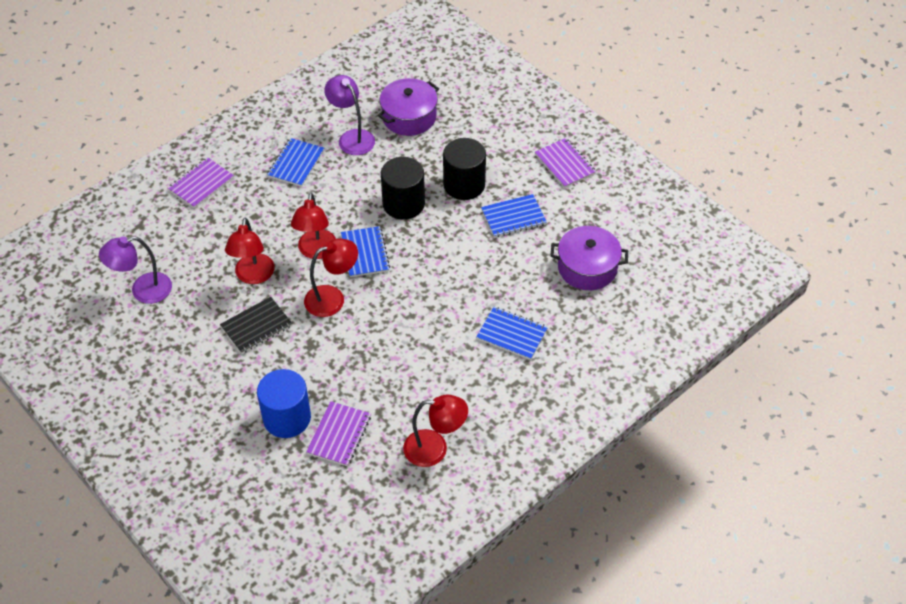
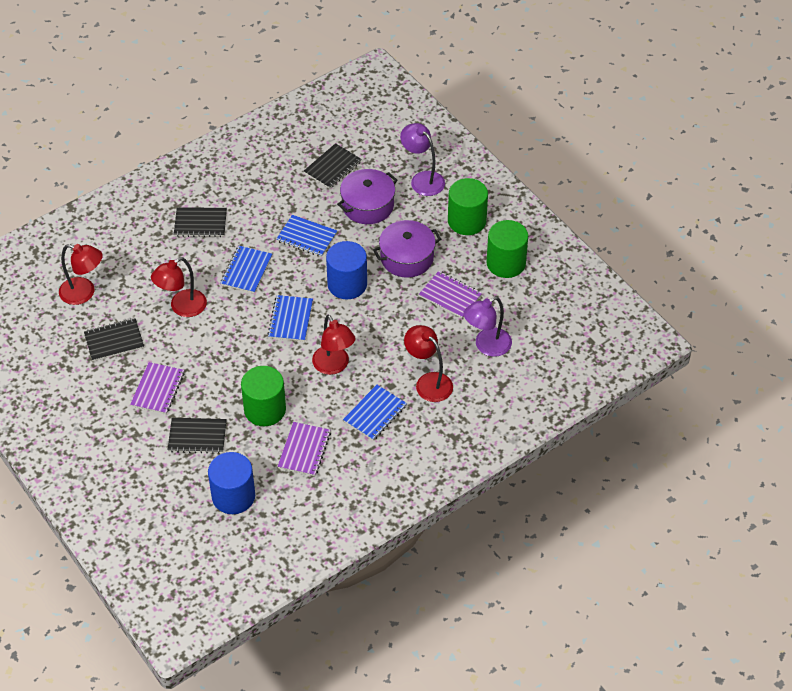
black cylinder: 2 -> 0
black notebook: 1 -> 4
blue cylinder: 1 -> 2
green cylinder: 0 -> 3

